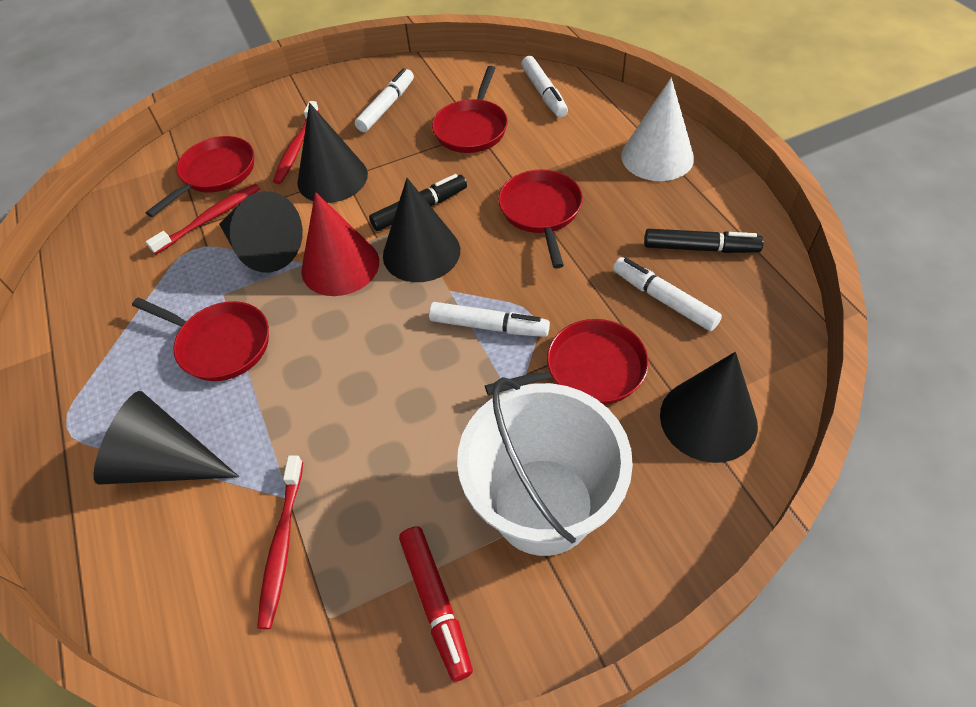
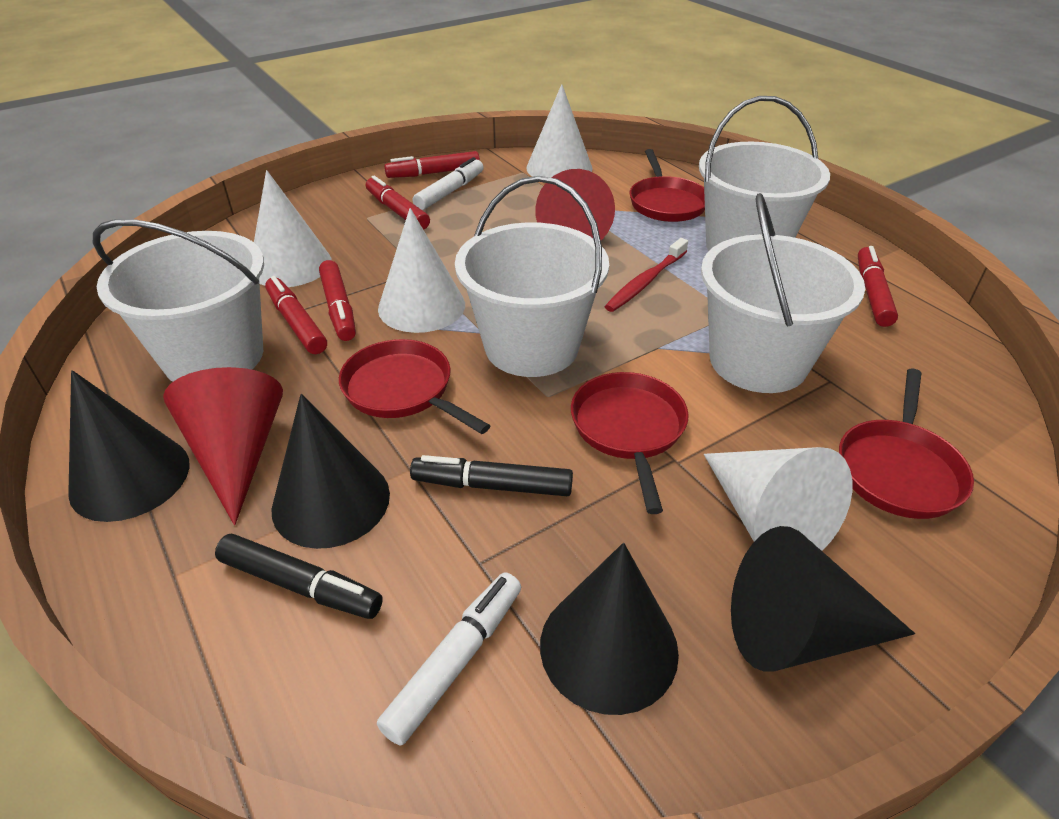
black cone: 5 -> 4
red cone: 1 -> 2
red marker: 1 -> 5
red pan: 5 -> 4
red toothbrush: 3 -> 1
white bucket: 1 -> 4
white cone: 1 -> 4
white marker: 4 -> 2

